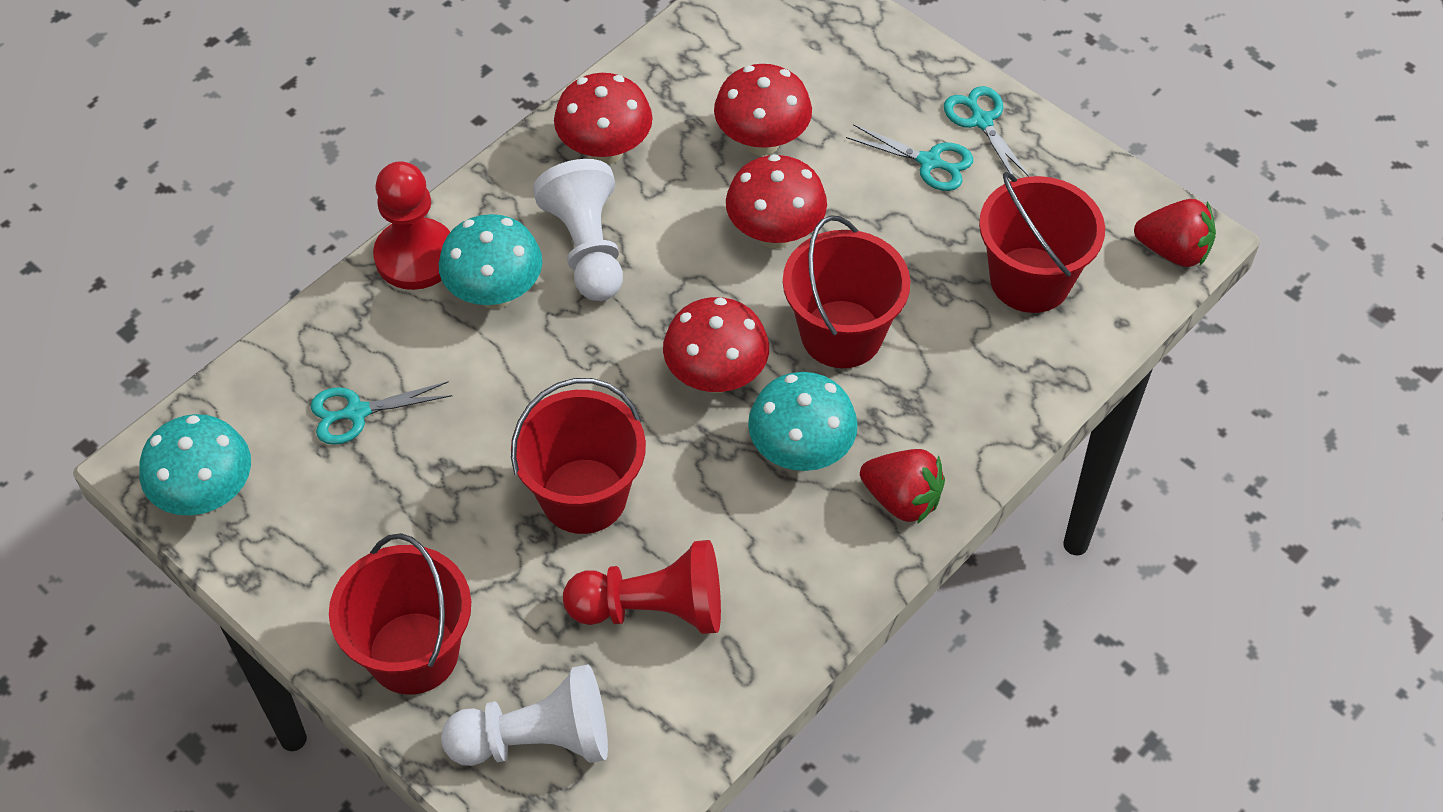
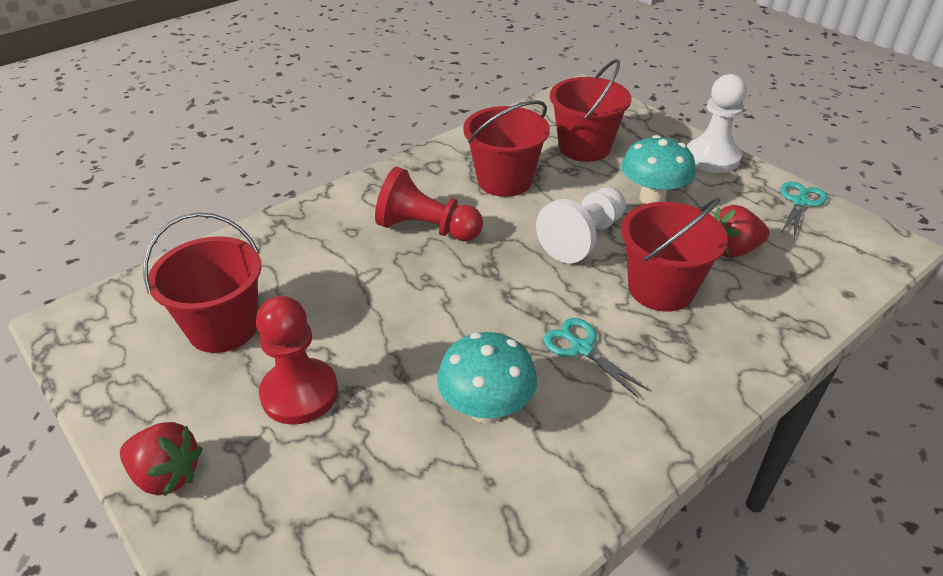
red mushroom: 4 -> 0
turquoise mushroom: 3 -> 2
turquoise scissors: 3 -> 2

